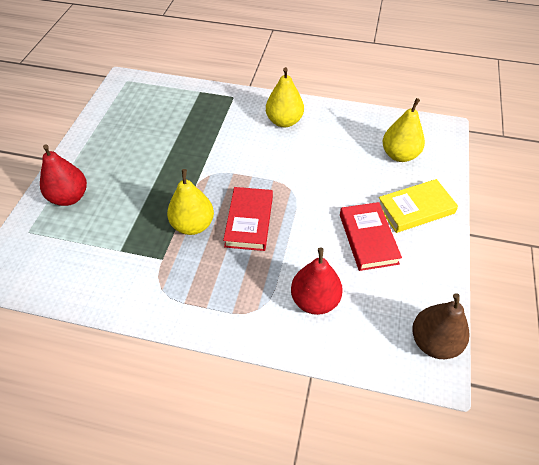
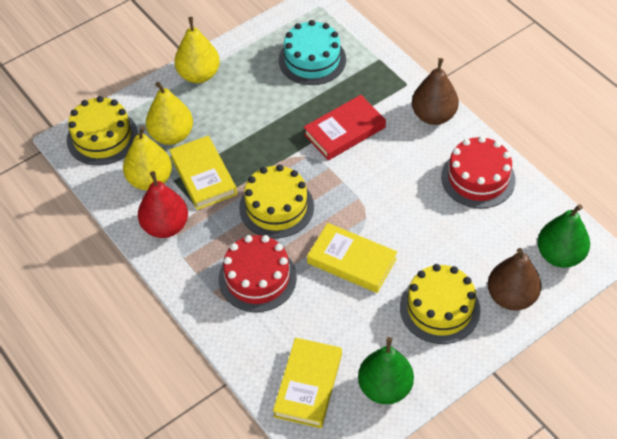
brown pear: 1 -> 2
green pear: 0 -> 2
red book: 2 -> 1
red cake: 0 -> 2
red pear: 2 -> 1
turquoise cake: 0 -> 1
yellow book: 1 -> 3
yellow cake: 0 -> 3

